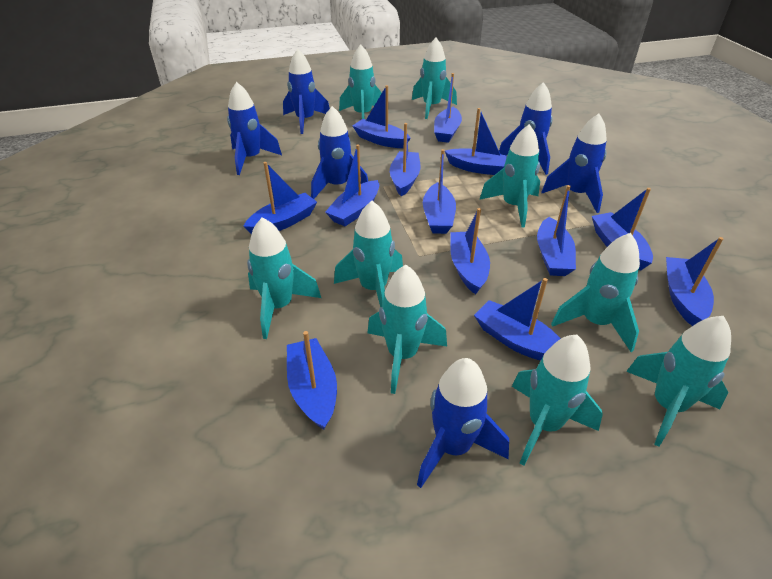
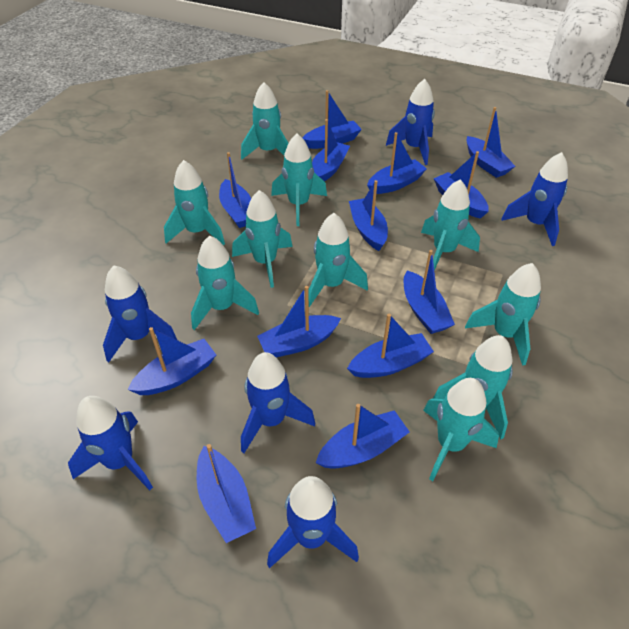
turquoise rocket: 9 -> 10

